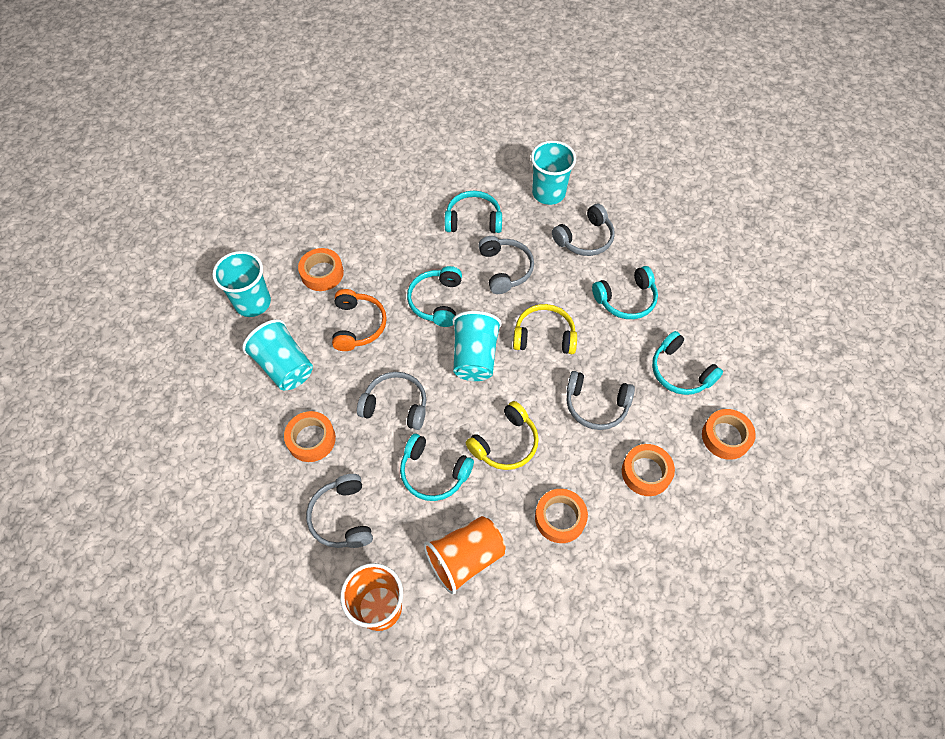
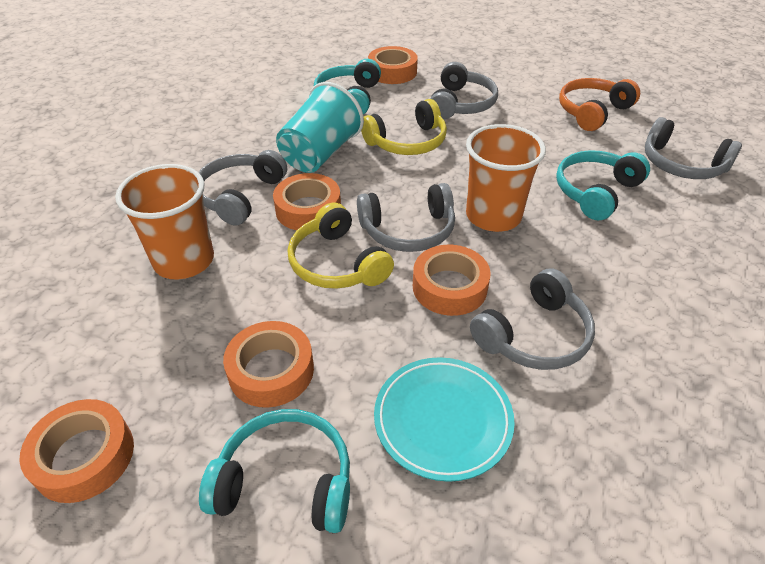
turquoise cup: 4 -> 1
turquoise headphones: 5 -> 3
turquoise plate: 0 -> 1

